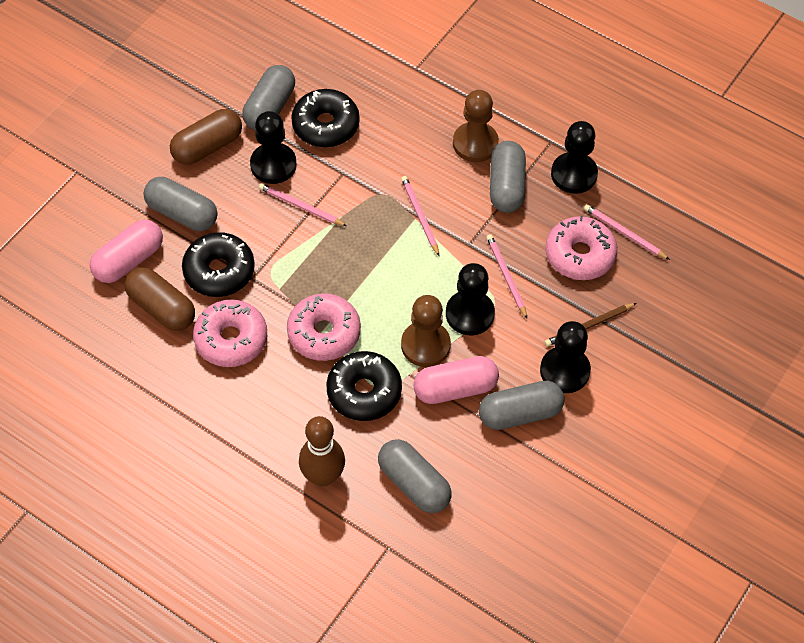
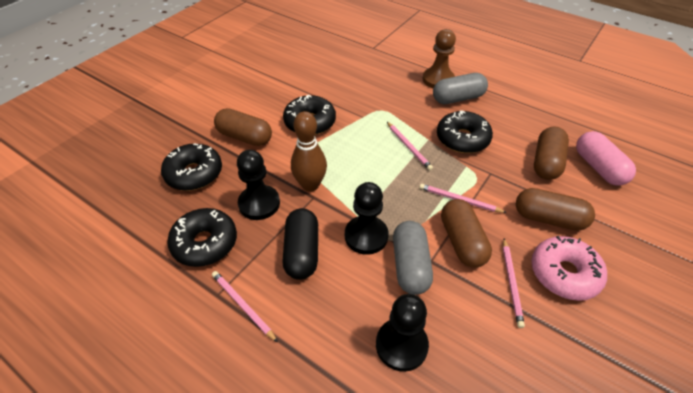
black capsule: 0 -> 1
black donut: 3 -> 4
black pawn: 4 -> 3
brown capsule: 2 -> 4
brown pawn: 2 -> 1
brown pencil: 1 -> 0
grey capsule: 5 -> 2
pink capsule: 2 -> 1
pink donut: 3 -> 1

